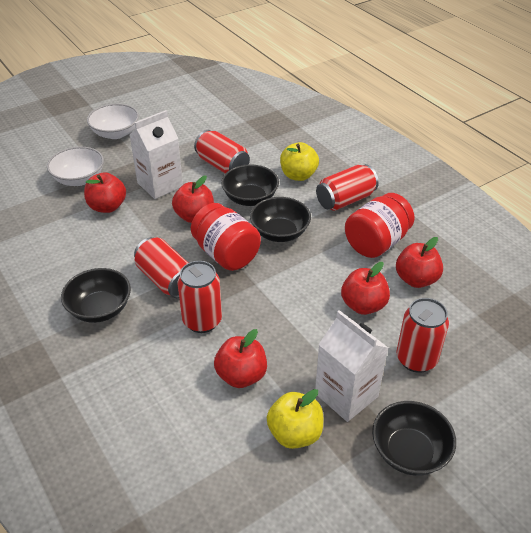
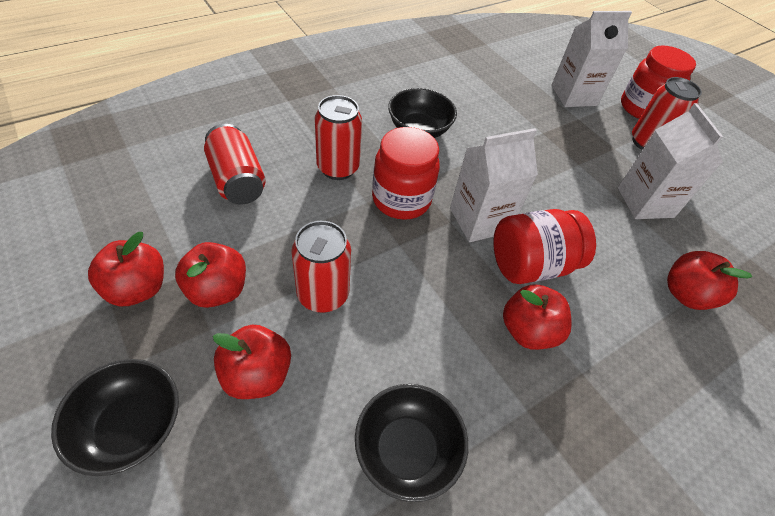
black bowl: 4 -> 3
red can: 5 -> 4
red jar: 2 -> 3
white bowl: 2 -> 0
white carton: 2 -> 3
yellow apple: 2 -> 0

